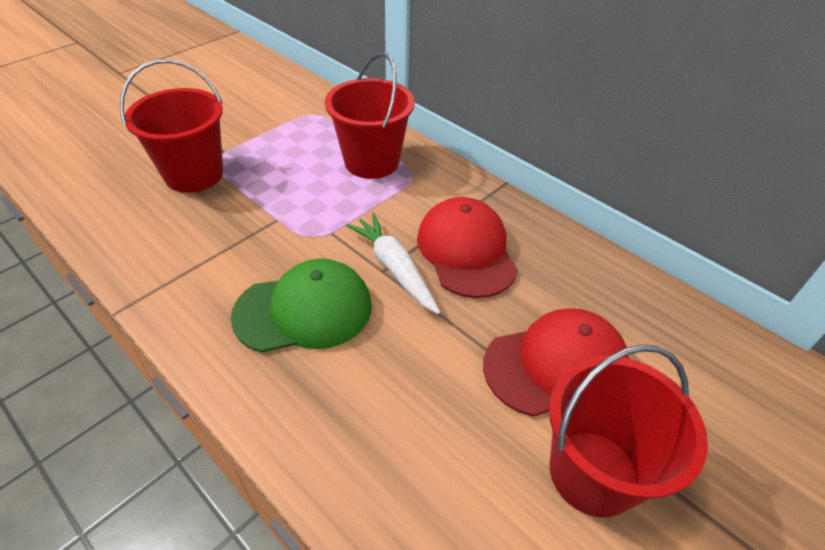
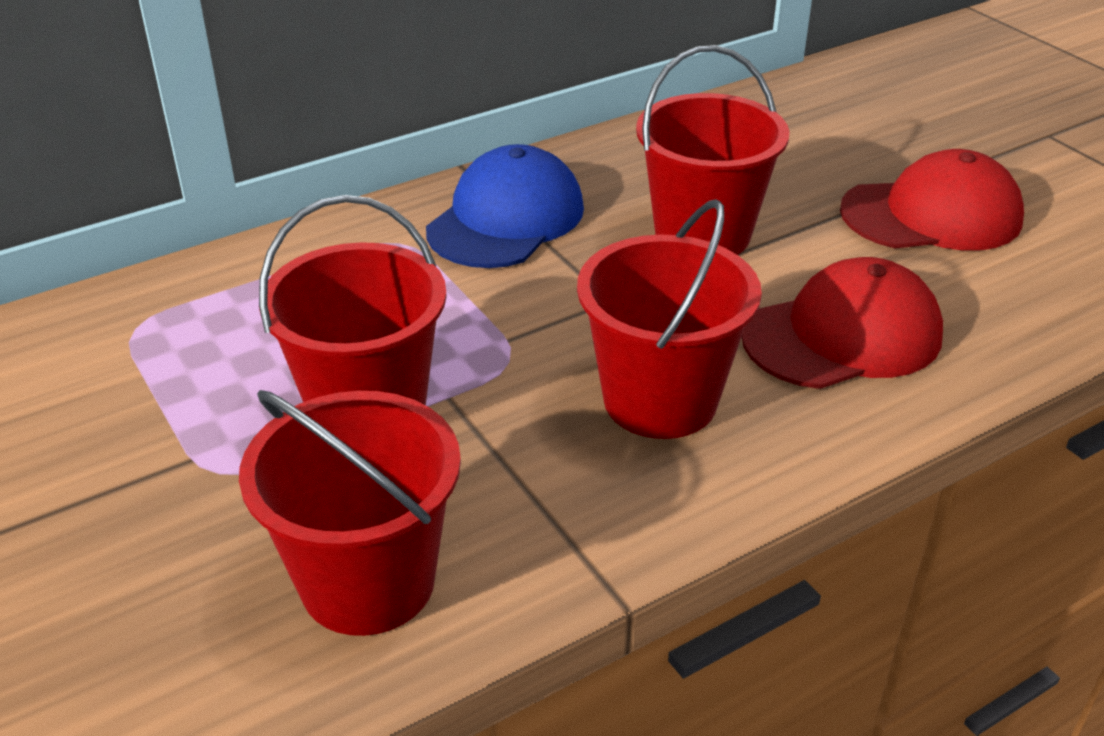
blue cap: 0 -> 1
green cap: 1 -> 0
red bucket: 3 -> 4
white carrot: 1 -> 0

